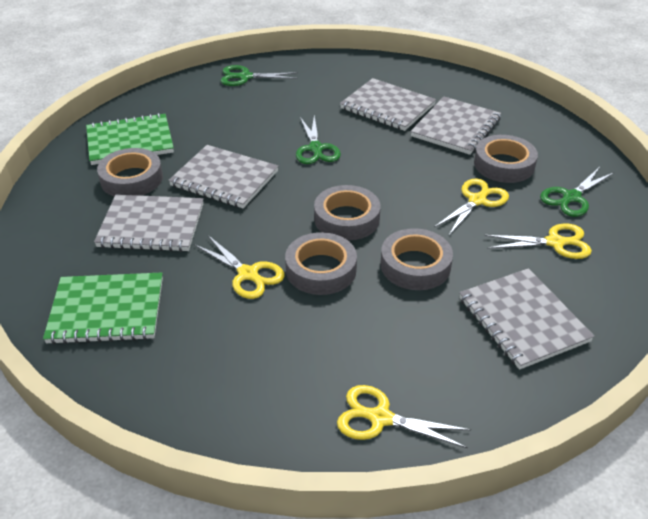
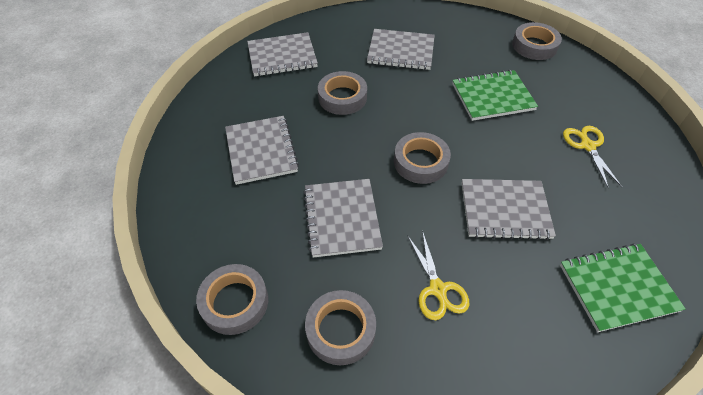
green scissors: 3 -> 0
yellow scissors: 4 -> 2

